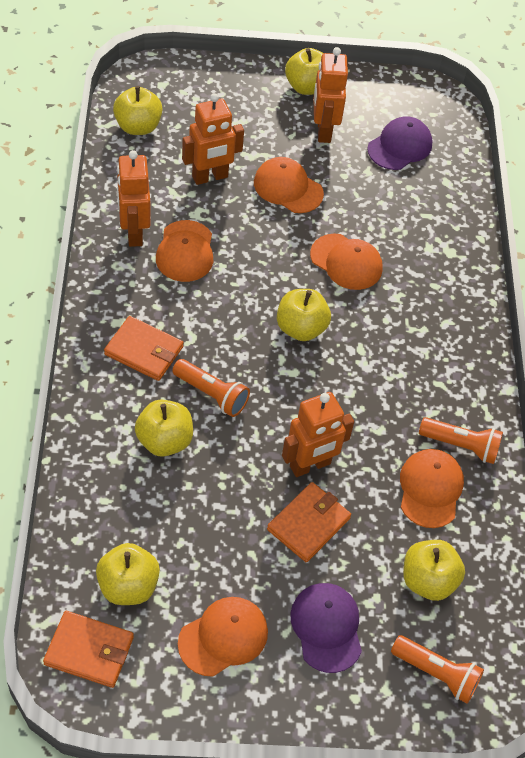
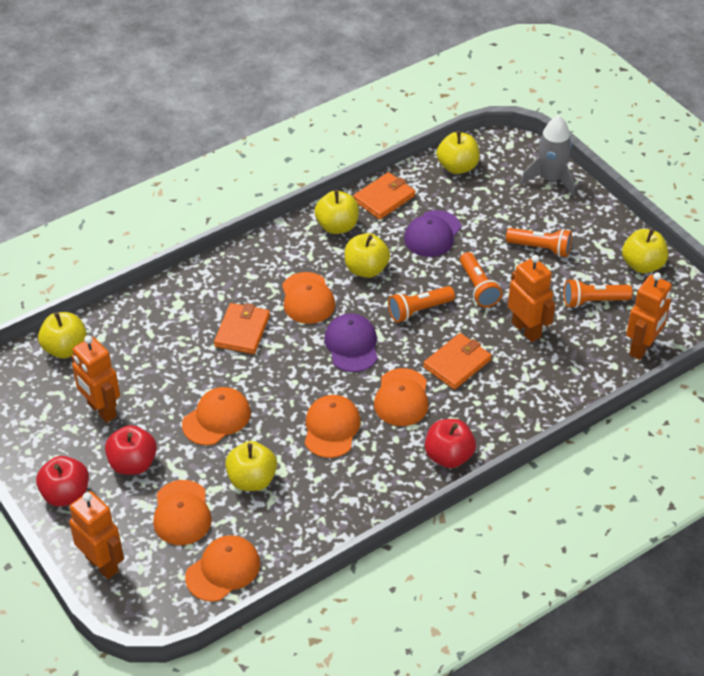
grey rocket: 0 -> 1
orange cap: 5 -> 6
orange flashlight: 3 -> 4
red apple: 0 -> 3

